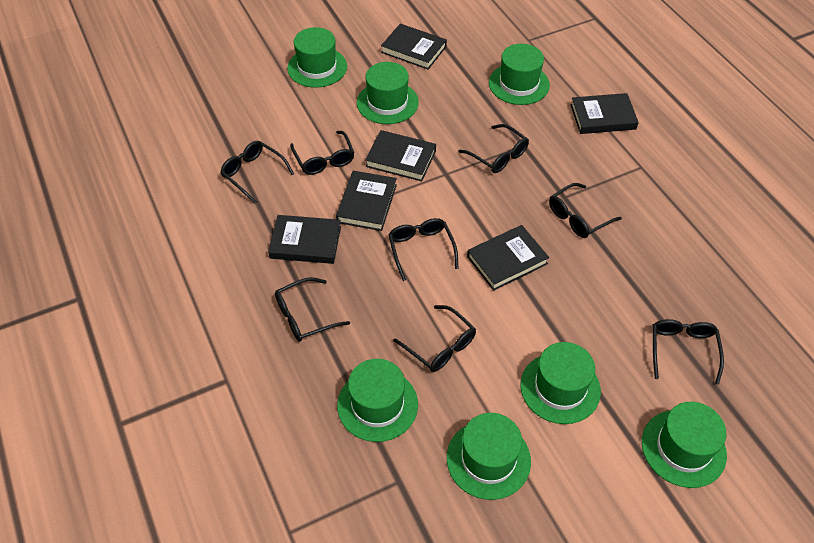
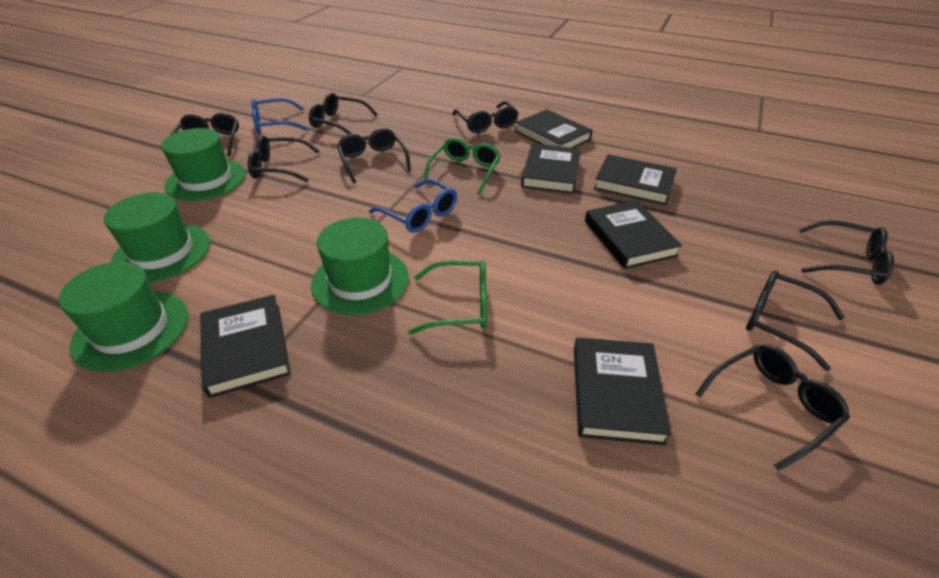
blue glasses: 0 -> 2
green glasses: 0 -> 2
green hat: 7 -> 4

